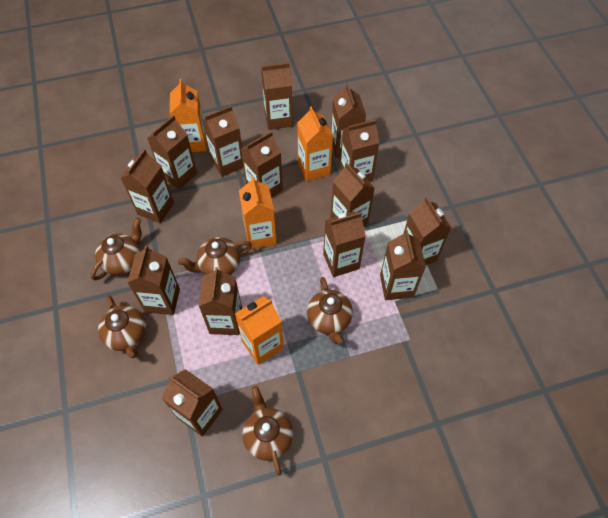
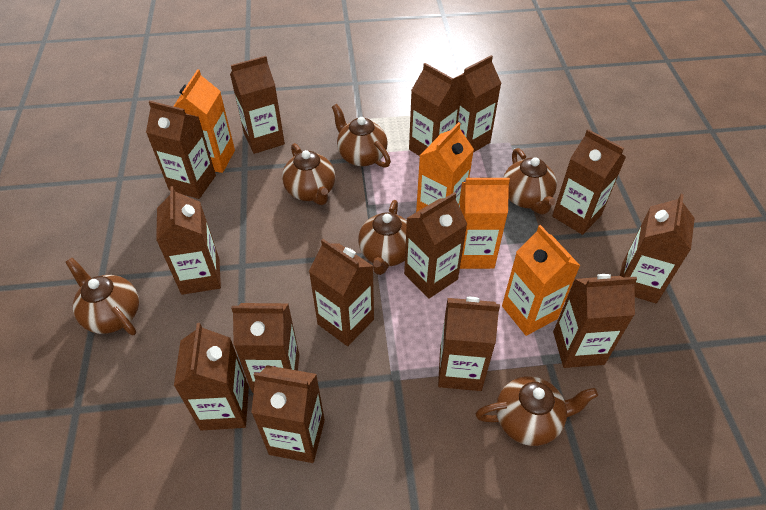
brown teapot: 5 -> 6

